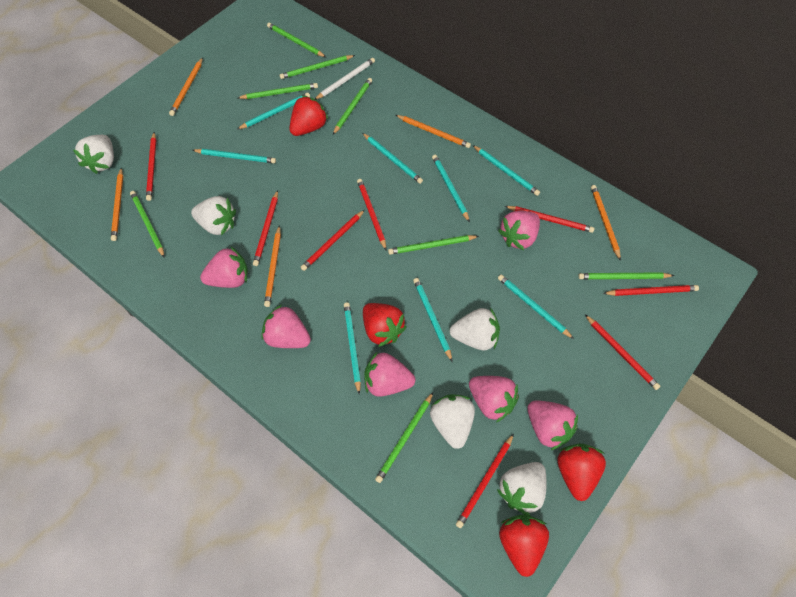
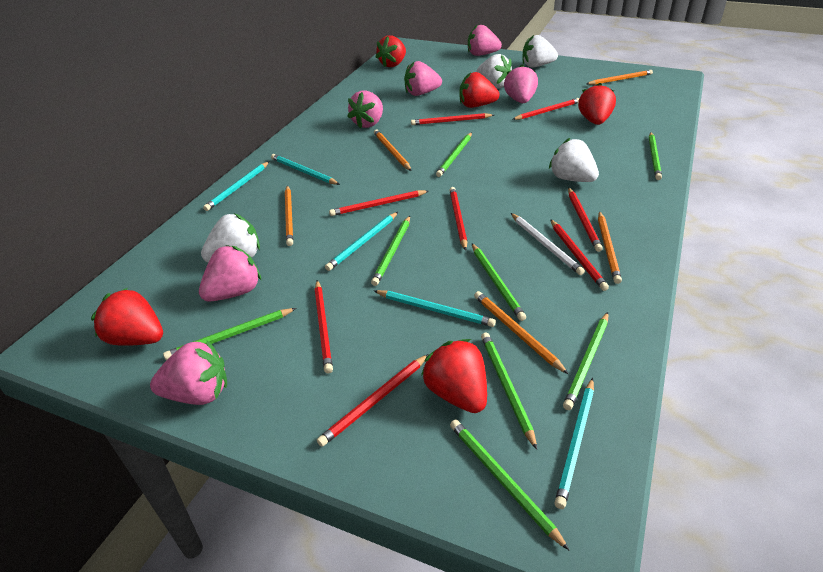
red strawberry: 4 -> 5
turquoise pencil: 8 -> 5
white strawberry: 5 -> 4

